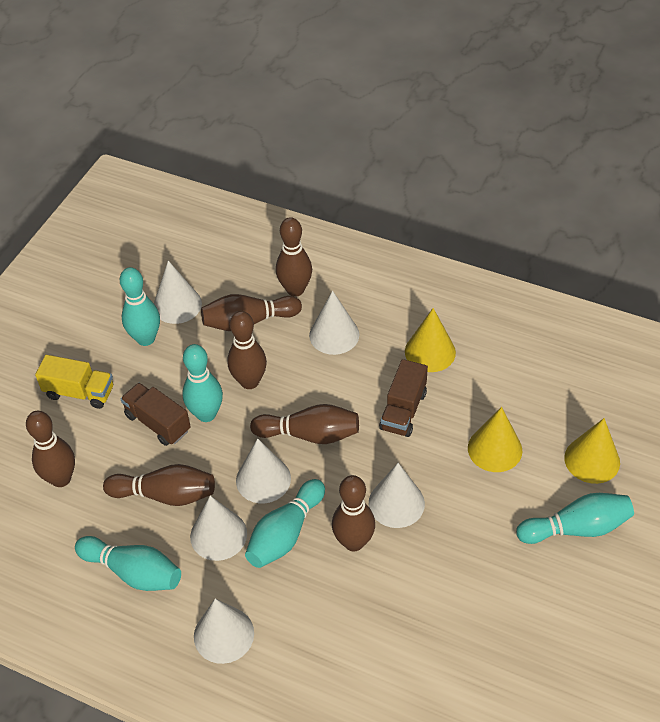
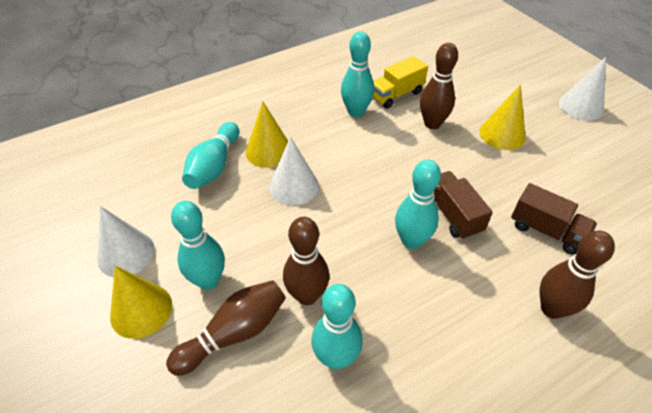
brown bowling pin: 7 -> 4
white cone: 6 -> 3

